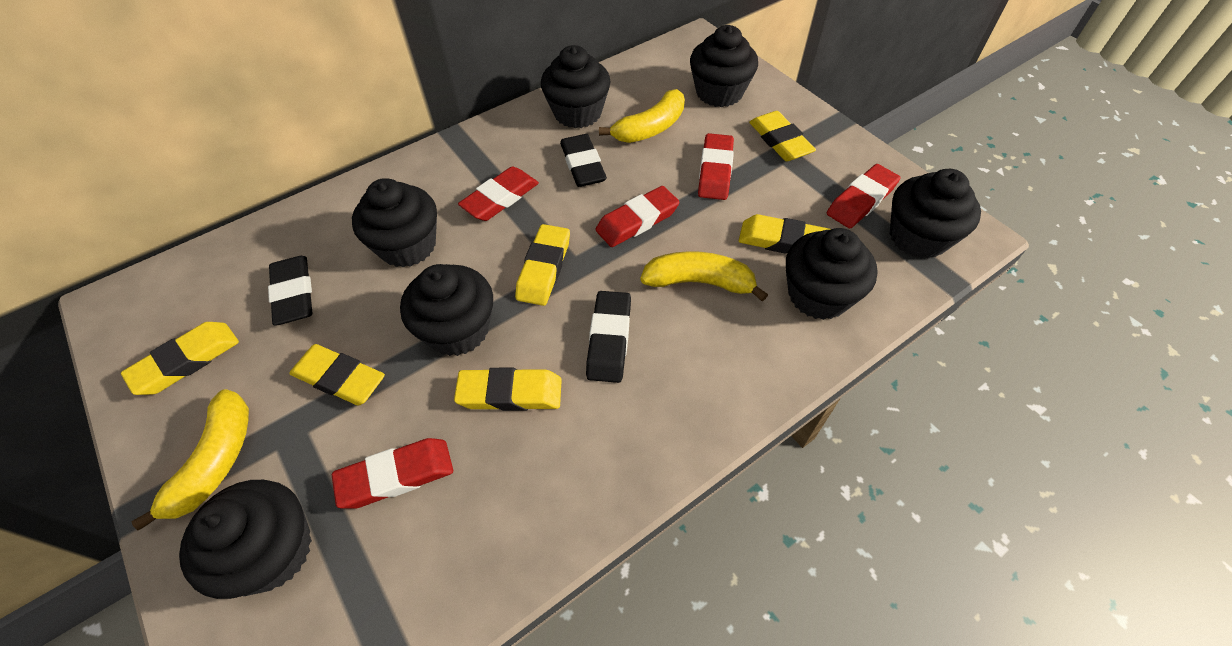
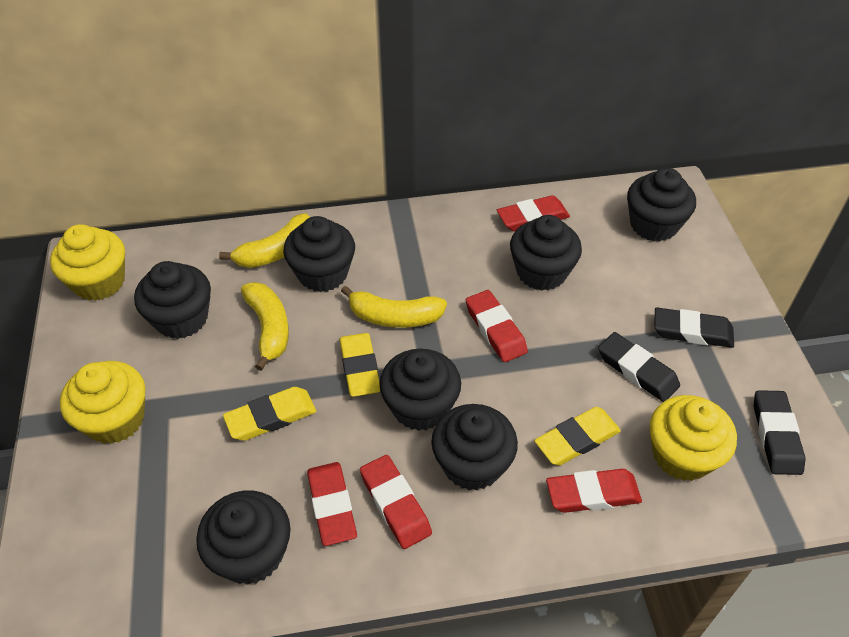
yellow cupcake: 0 -> 3
yellow eraser: 6 -> 3

